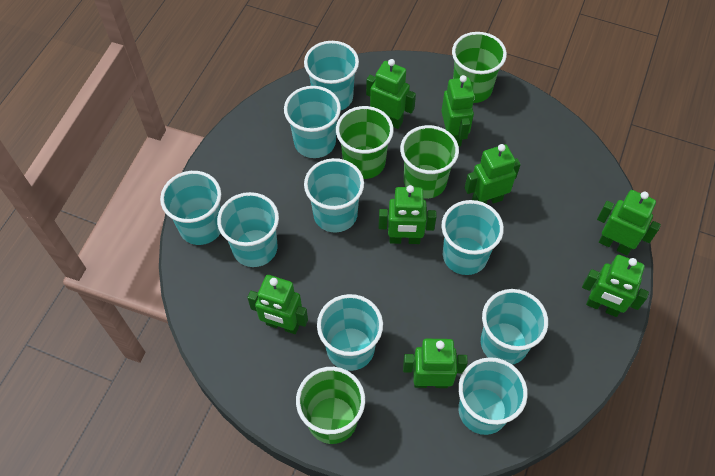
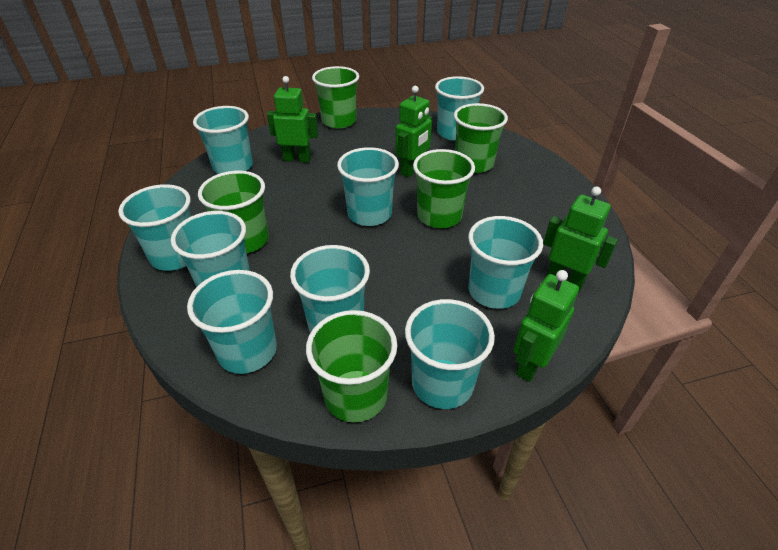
green cup: 4 -> 5
green robot: 8 -> 4

